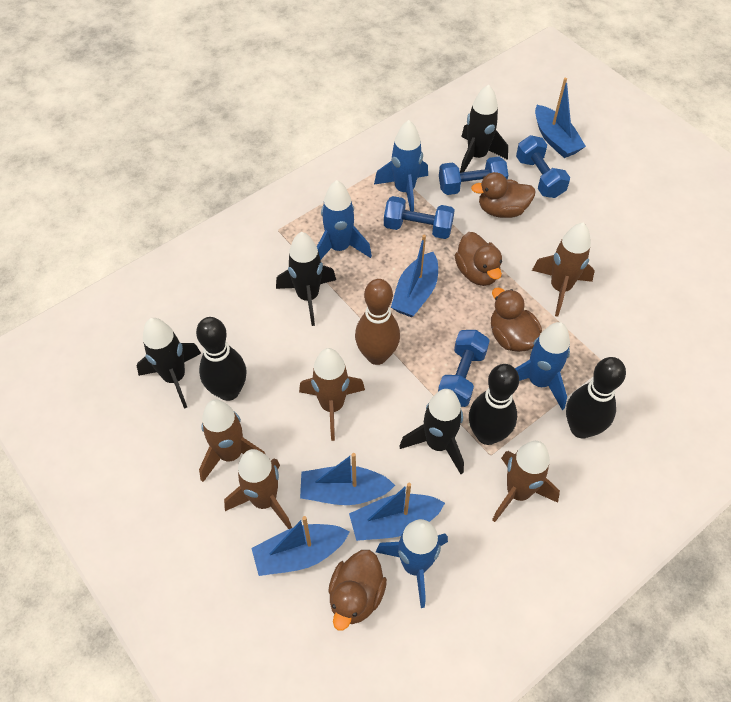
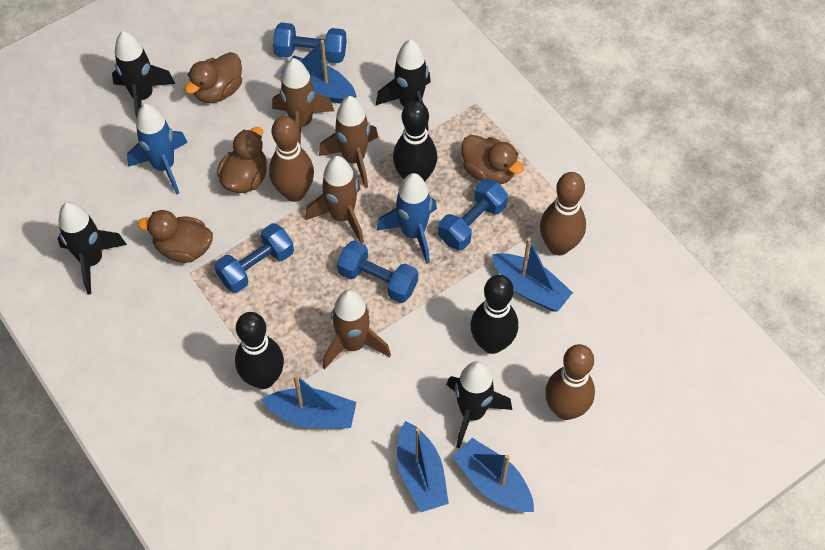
blue rocket: 4 -> 2
brown bowling pin: 1 -> 3
brown rocket: 5 -> 4

